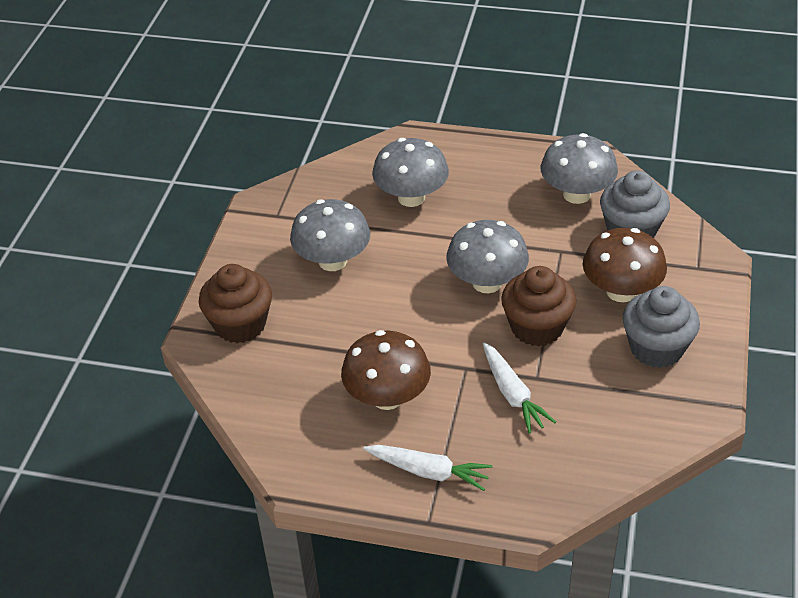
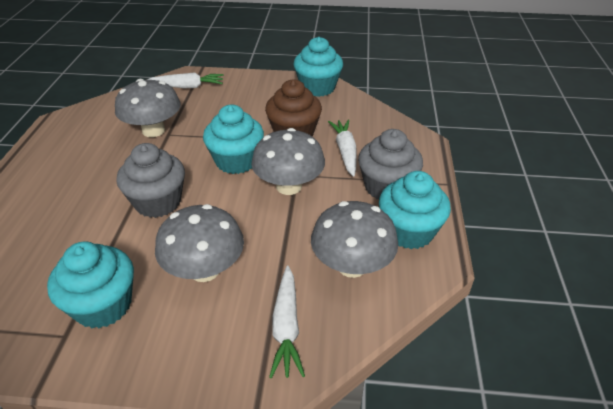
brown cupcake: 2 -> 1
brown mushroom: 2 -> 0
turquoise cupcake: 0 -> 4
white carrot: 2 -> 3

